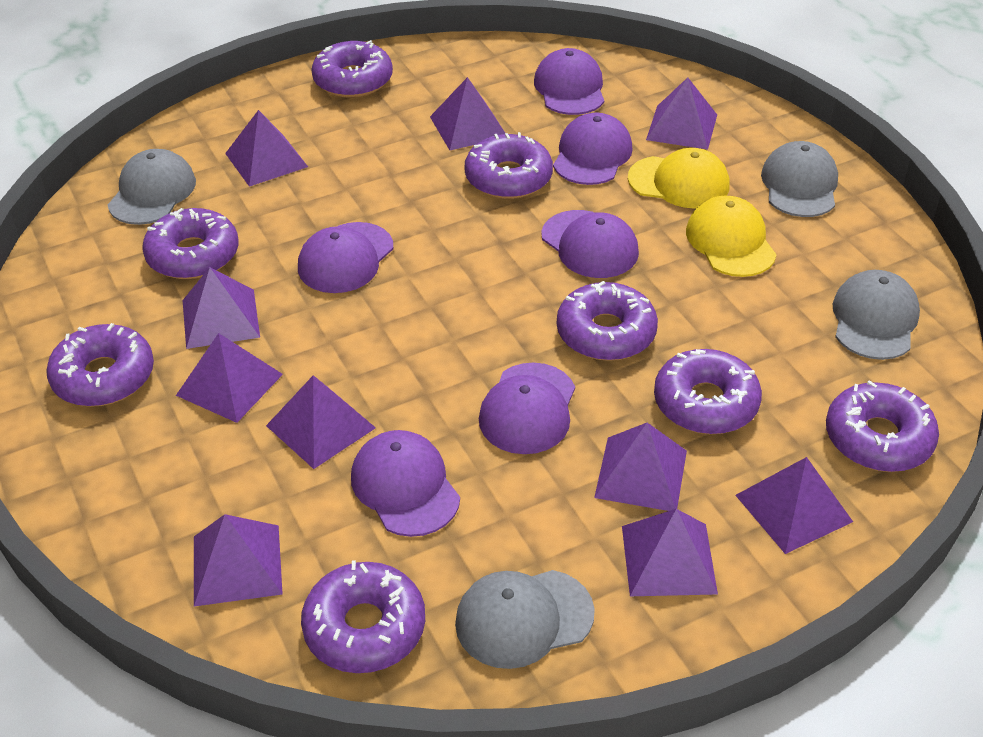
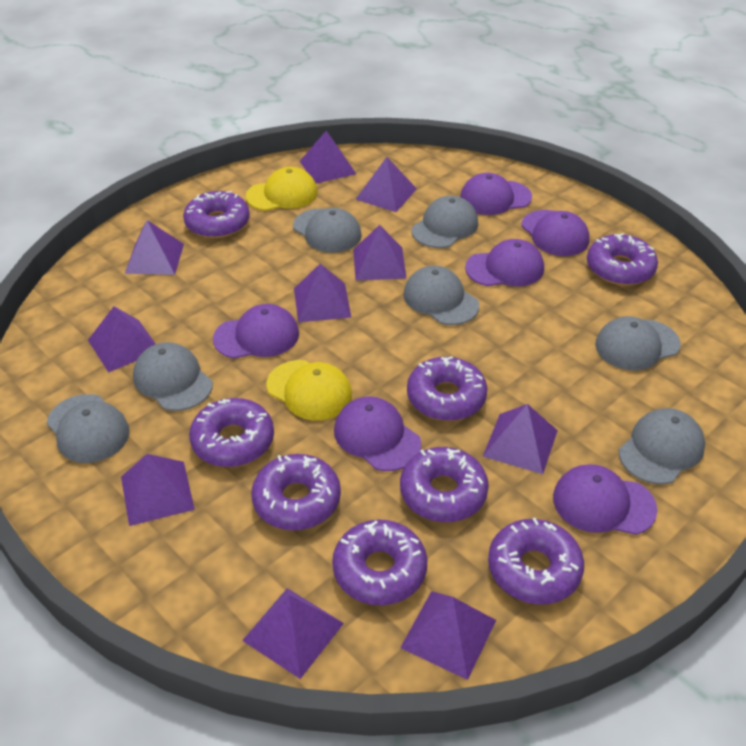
grey cap: 4 -> 7

